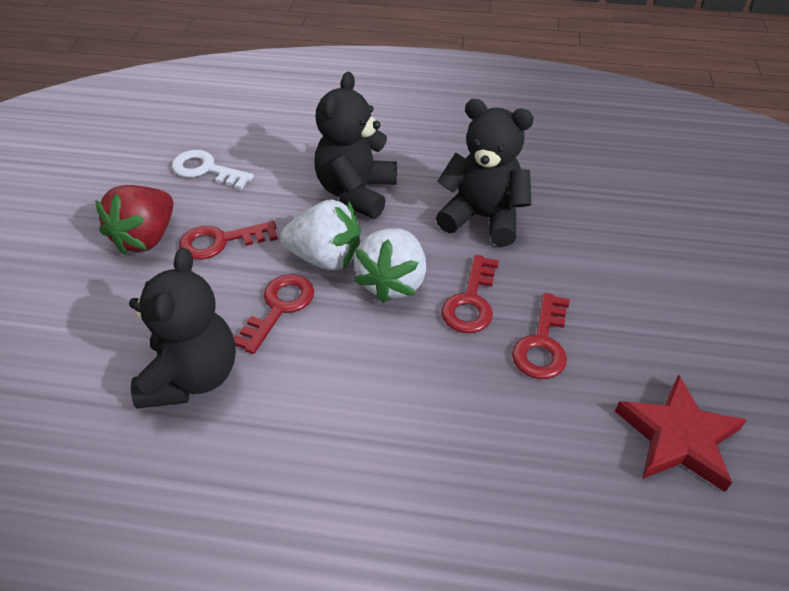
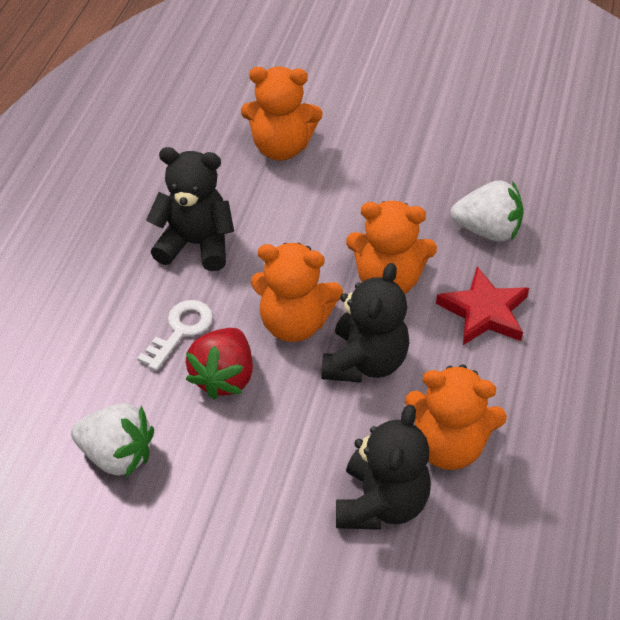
orange teddy bear: 0 -> 4
red key: 4 -> 0

